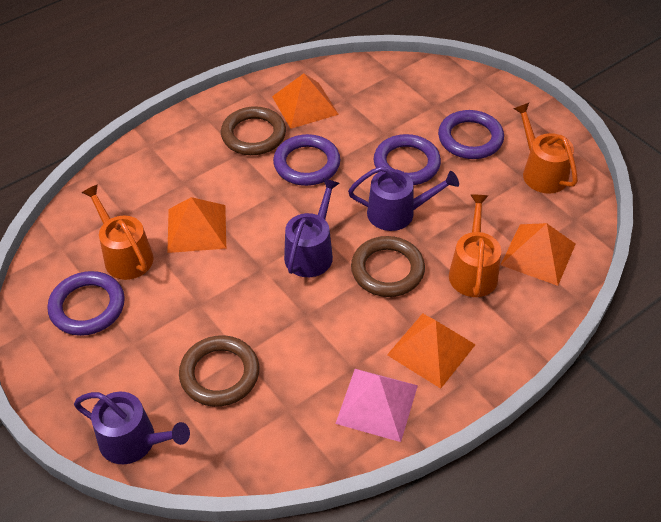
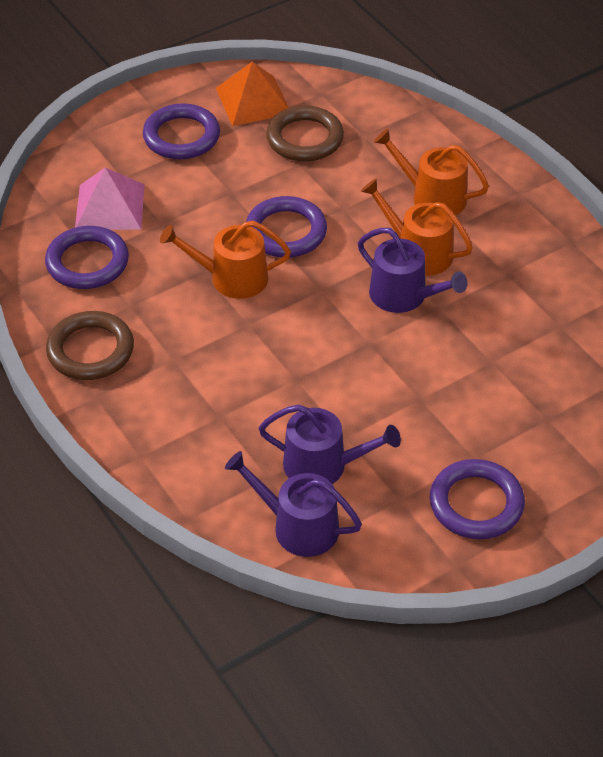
brown ring: 3 -> 2
orange pyramid: 4 -> 1

